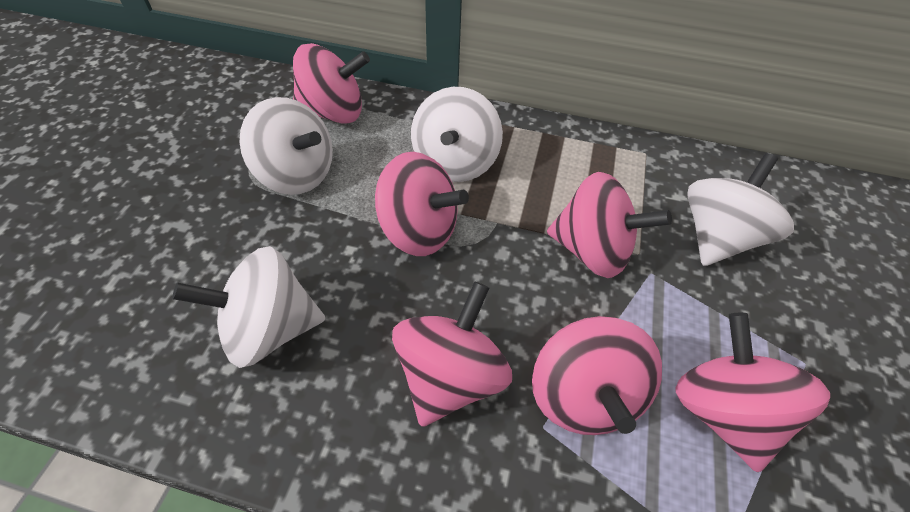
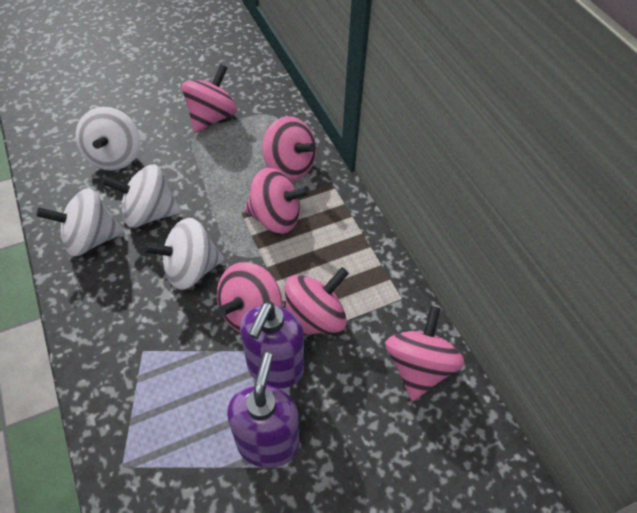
purple soap dispenser: 0 -> 2

